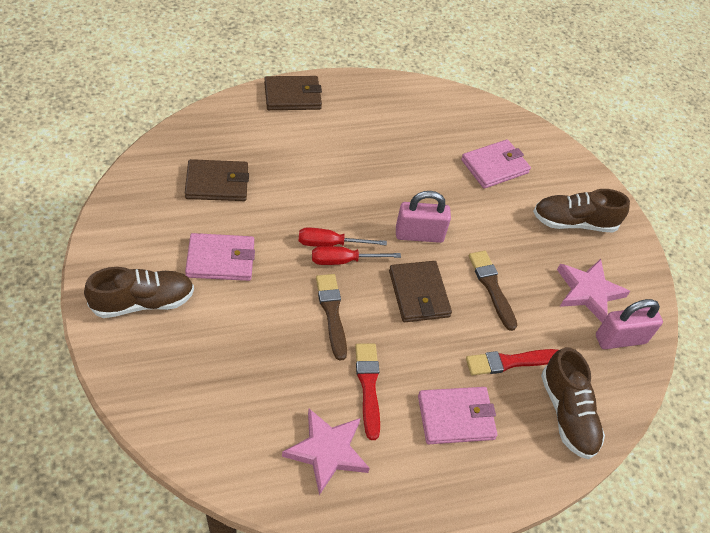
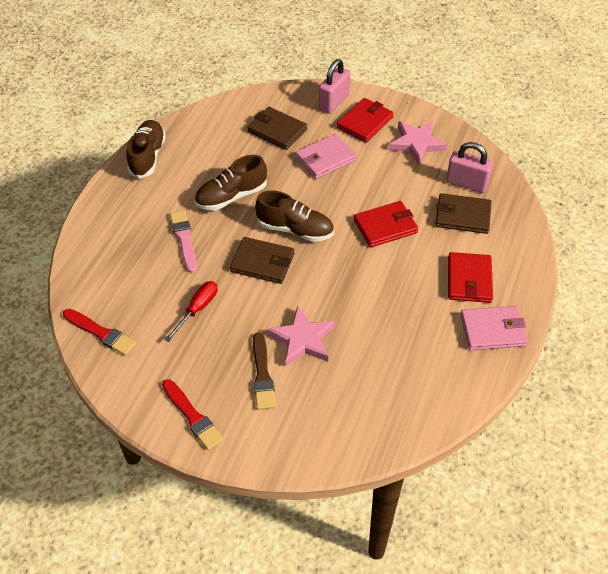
brown brush: 2 -> 1
pink brush: 0 -> 1
pink wallet: 3 -> 2
red screwdriver: 2 -> 1
red wallet: 0 -> 3

